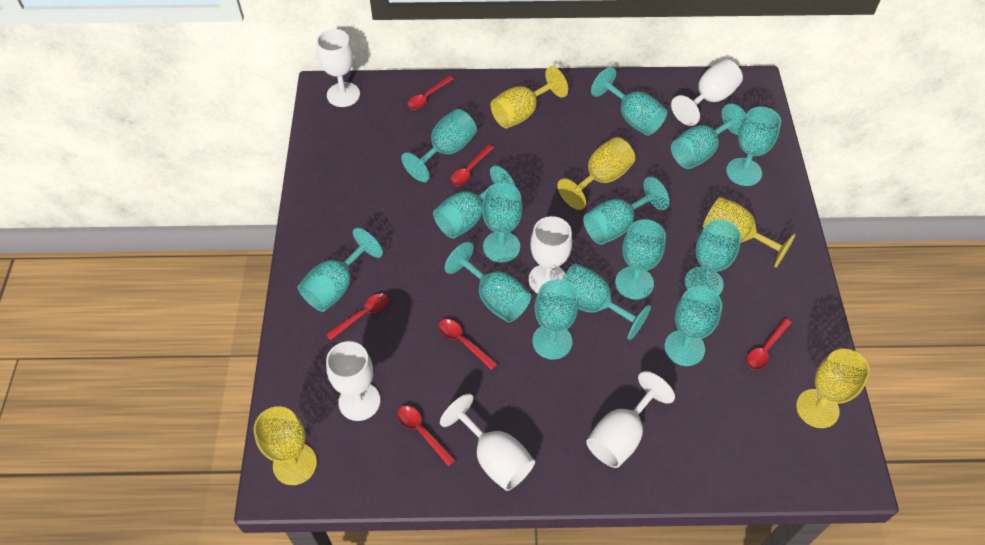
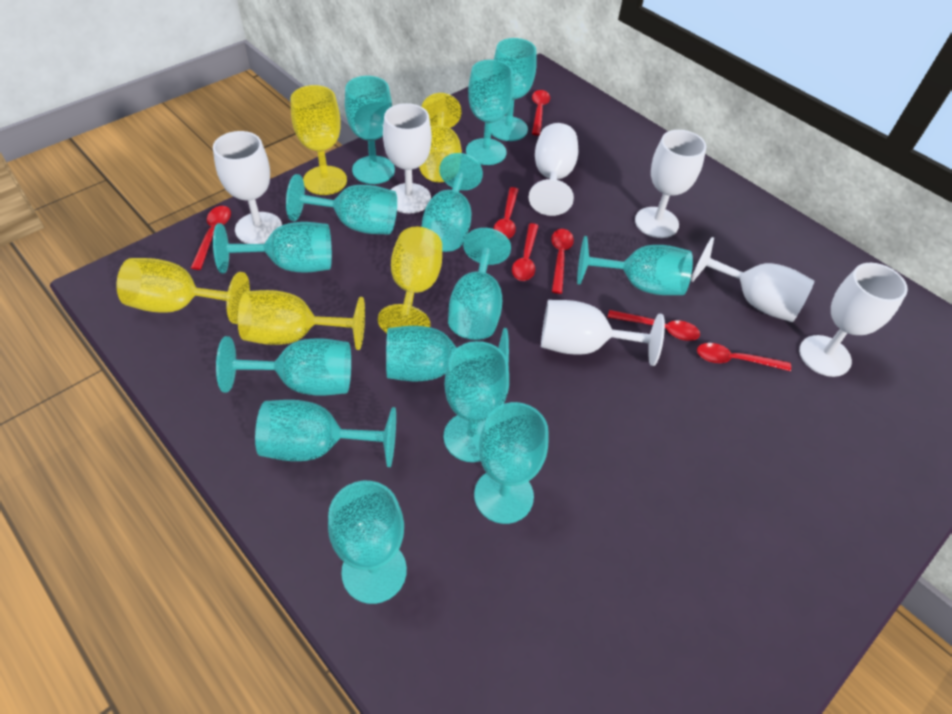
red spoon: 6 -> 7
white goblet: 6 -> 7

